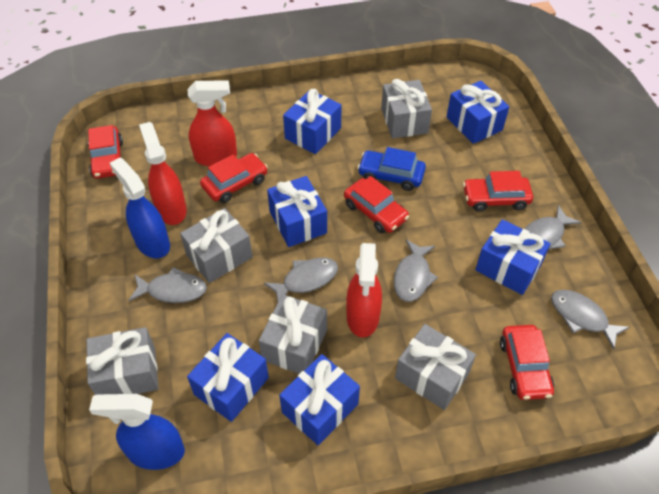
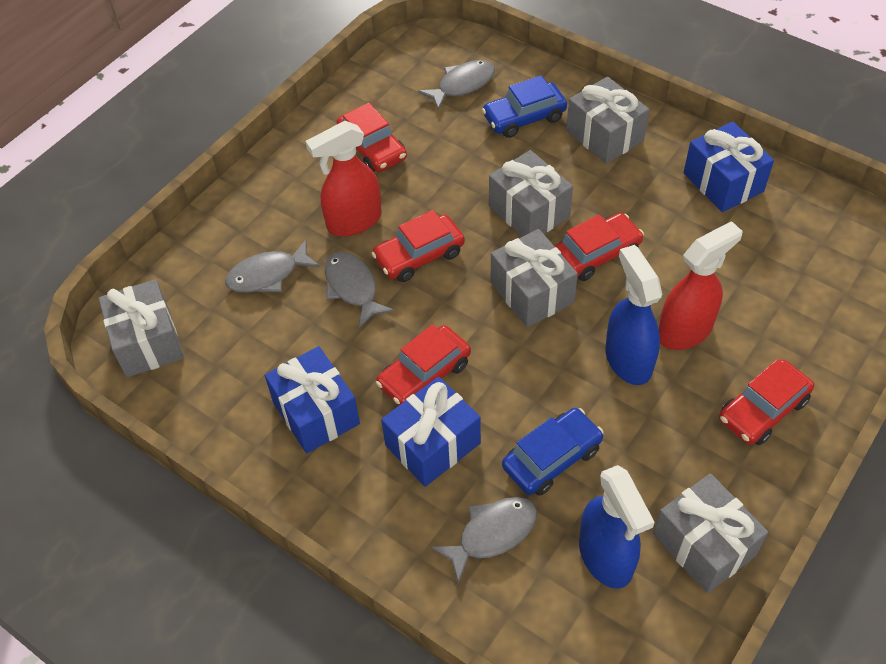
blue car: 1 -> 2
blue gift: 6 -> 3
grey fish: 5 -> 4
red spray bottle: 3 -> 2

